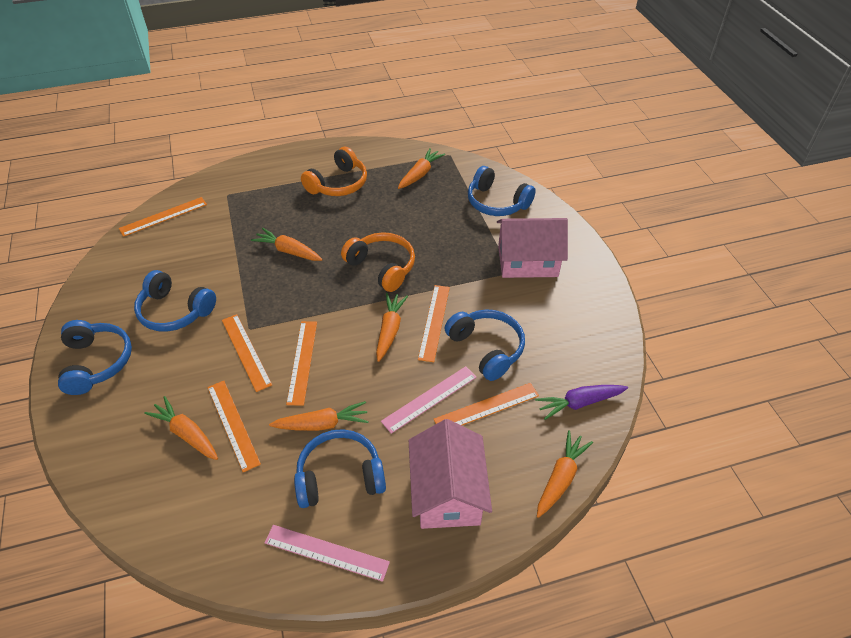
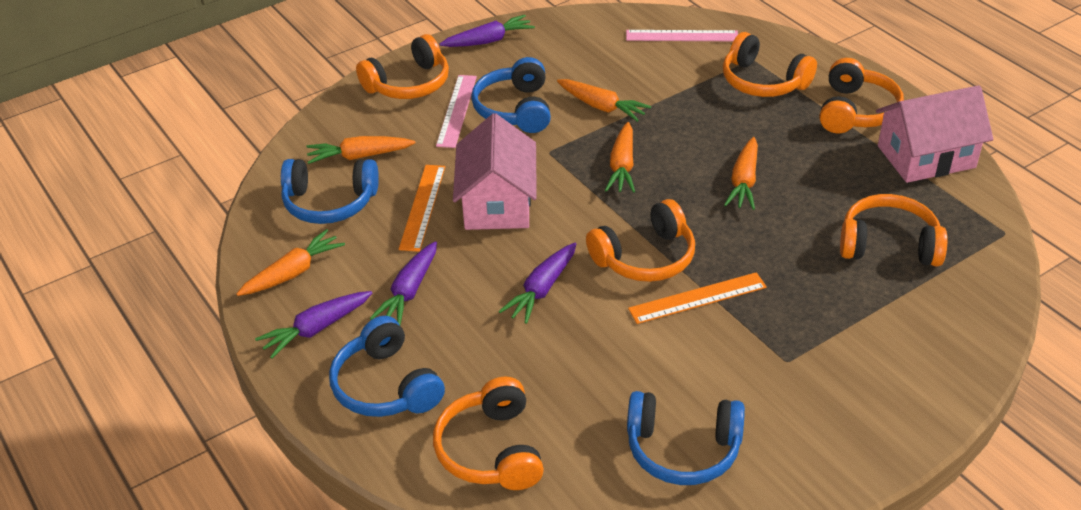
blue headphones: 5 -> 4
orange carrot: 6 -> 5
orange headphones: 2 -> 6
orange ruler: 6 -> 2
purple carrot: 1 -> 4

